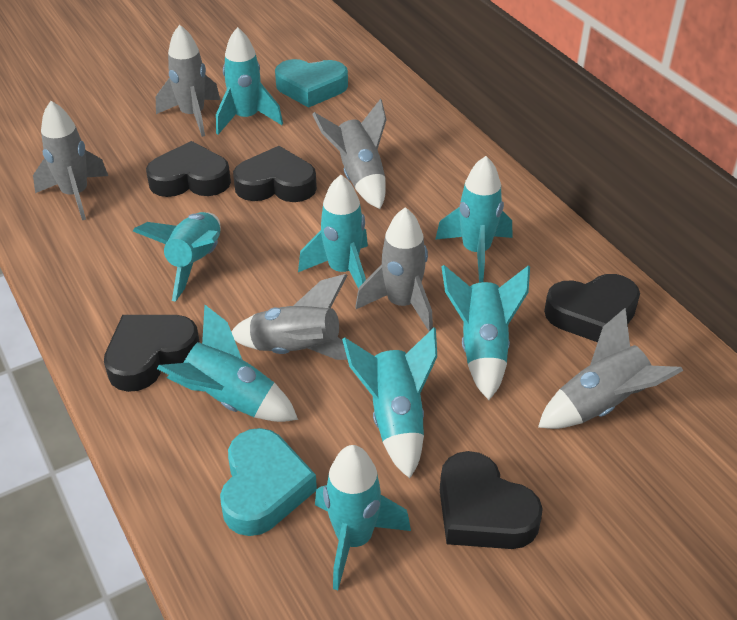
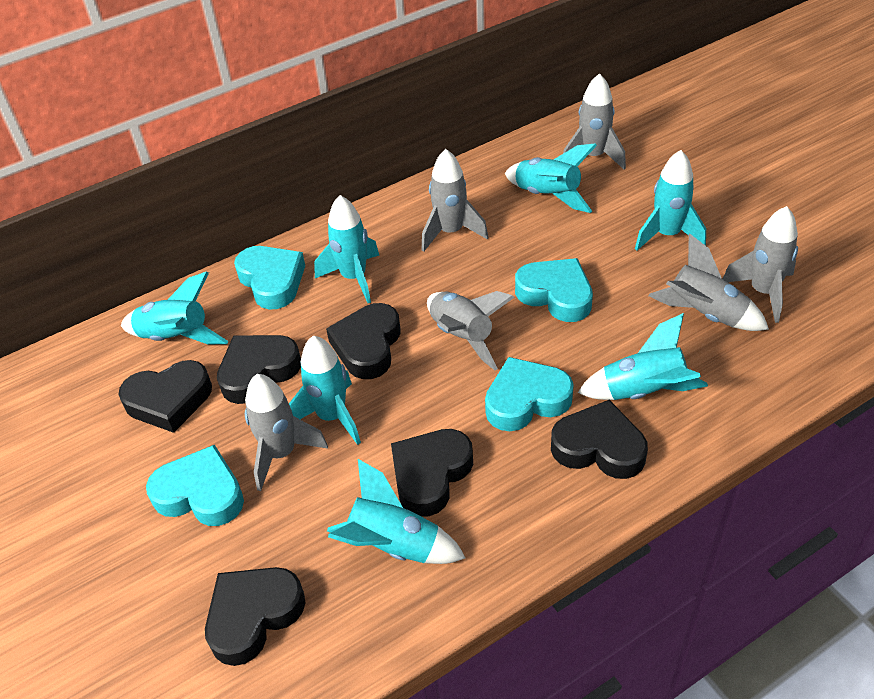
black heart: 5 -> 6
turquoise heart: 2 -> 4
turquoise rocket: 8 -> 7

